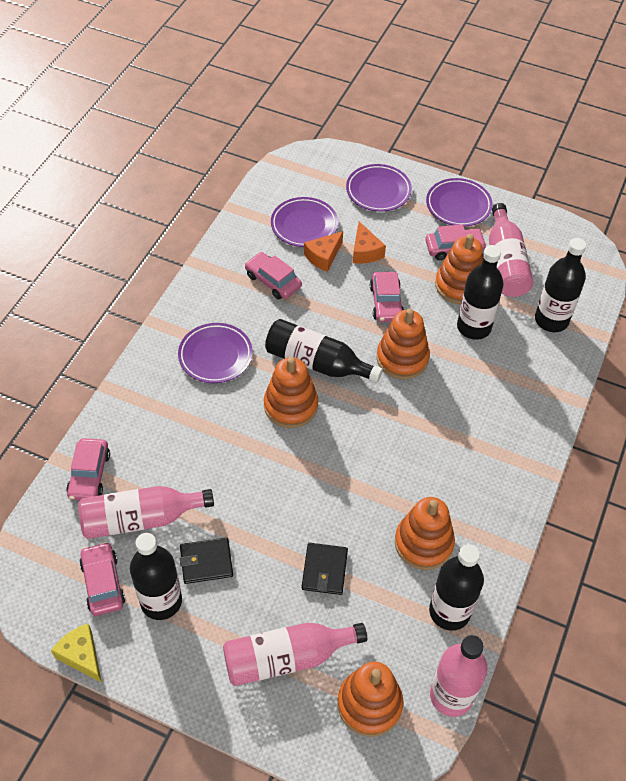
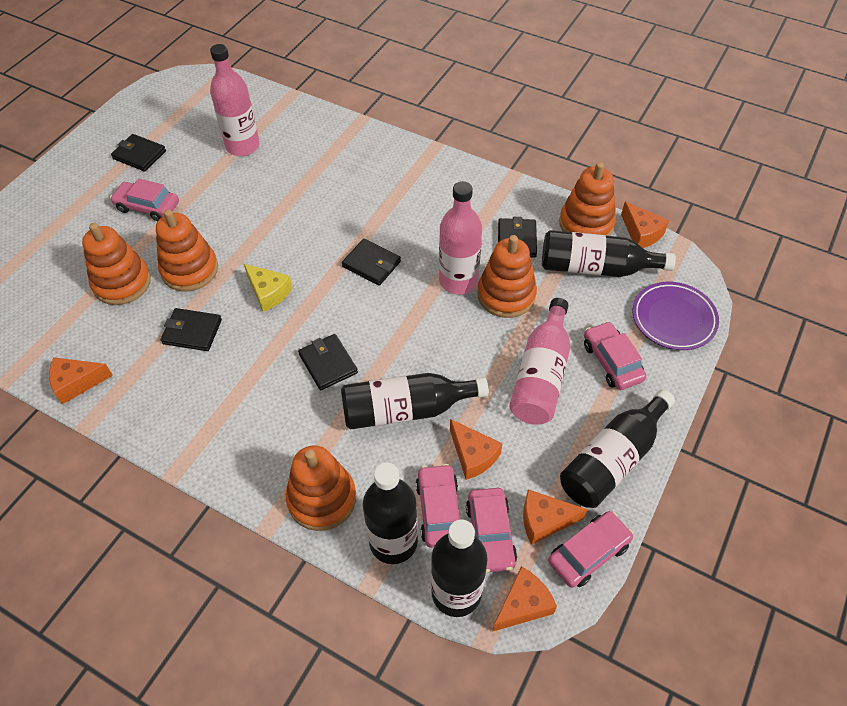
black wallet: 2 -> 5
orange cheese: 2 -> 5
pink bottle: 4 -> 3
purple plate: 4 -> 1

